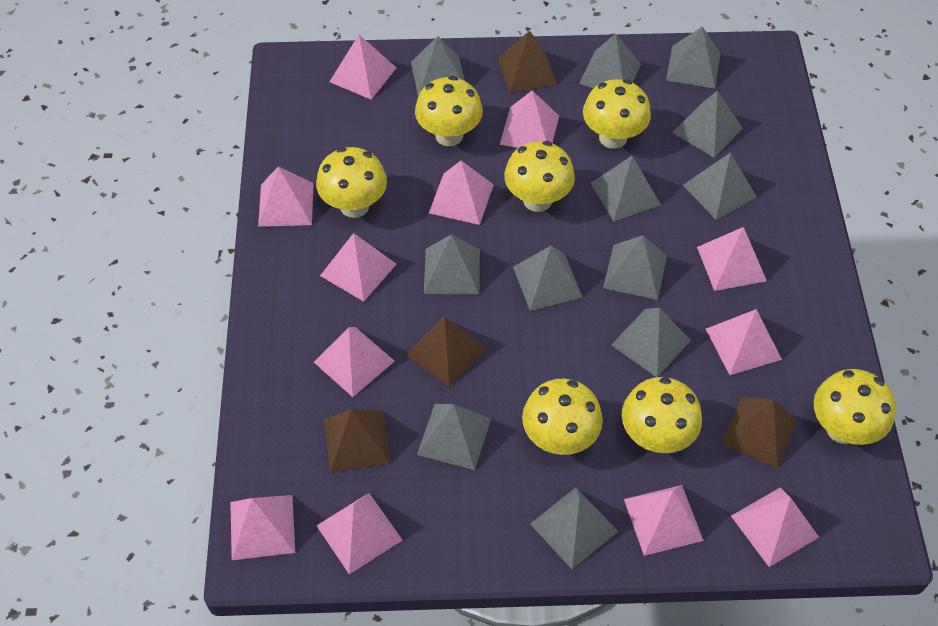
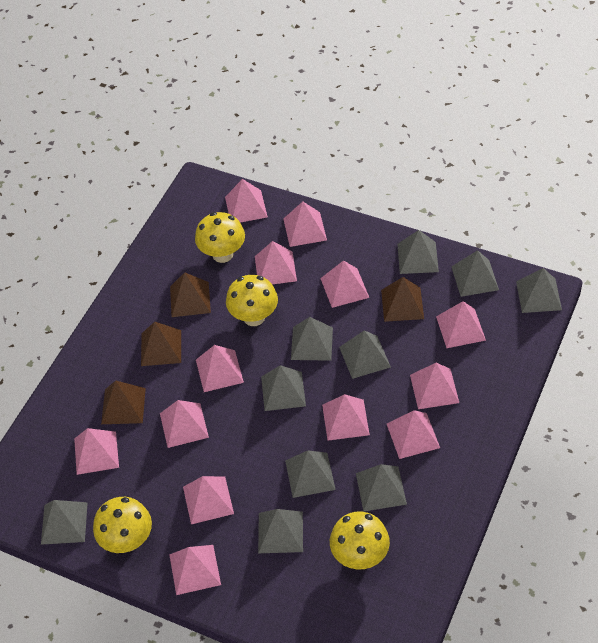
grey pyramid: 12 -> 10
pink pyramid: 12 -> 13
yellow mushroom: 7 -> 4

